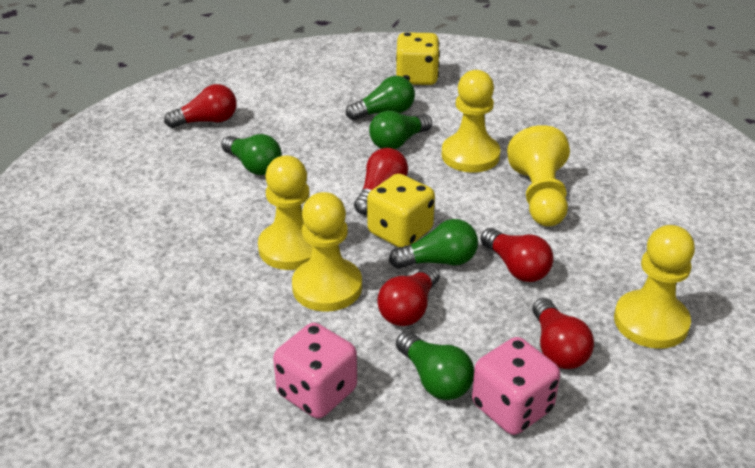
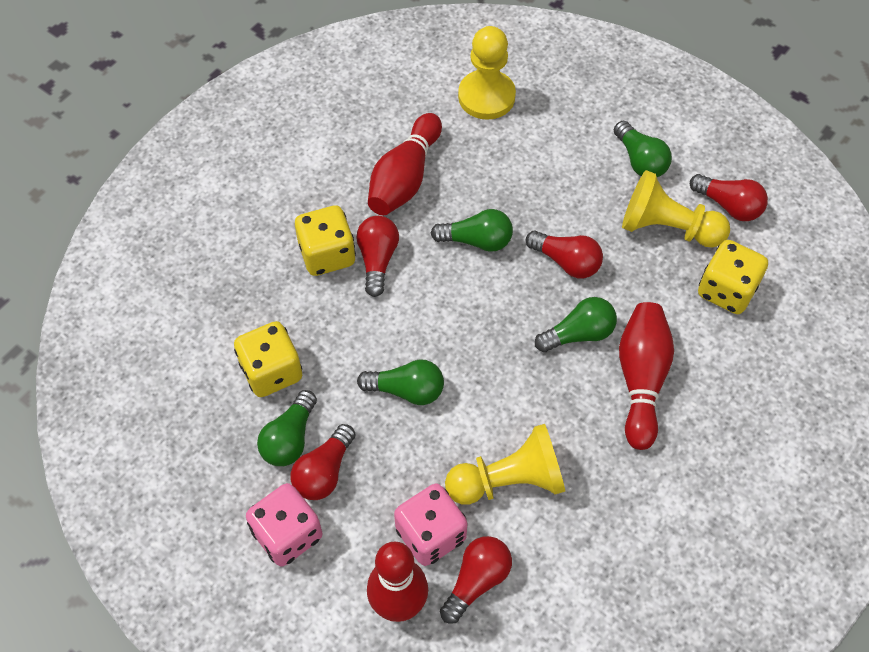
red bowling pin: 0 -> 3
yellow dice: 2 -> 3
yellow pawn: 5 -> 3

